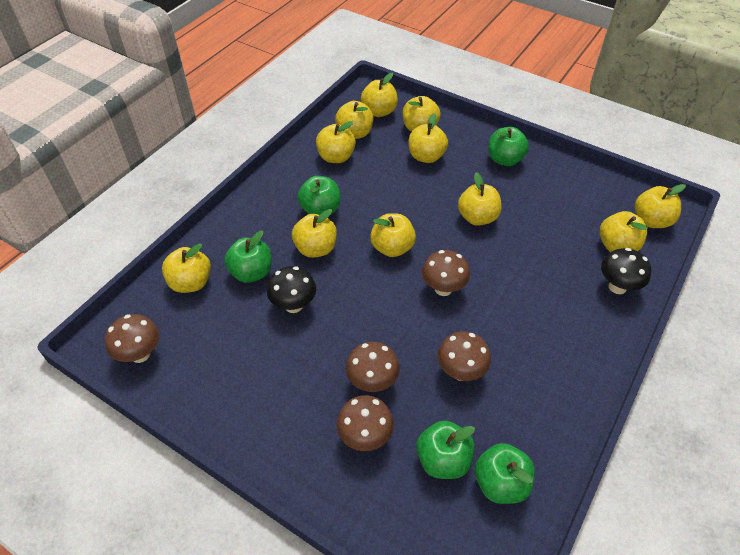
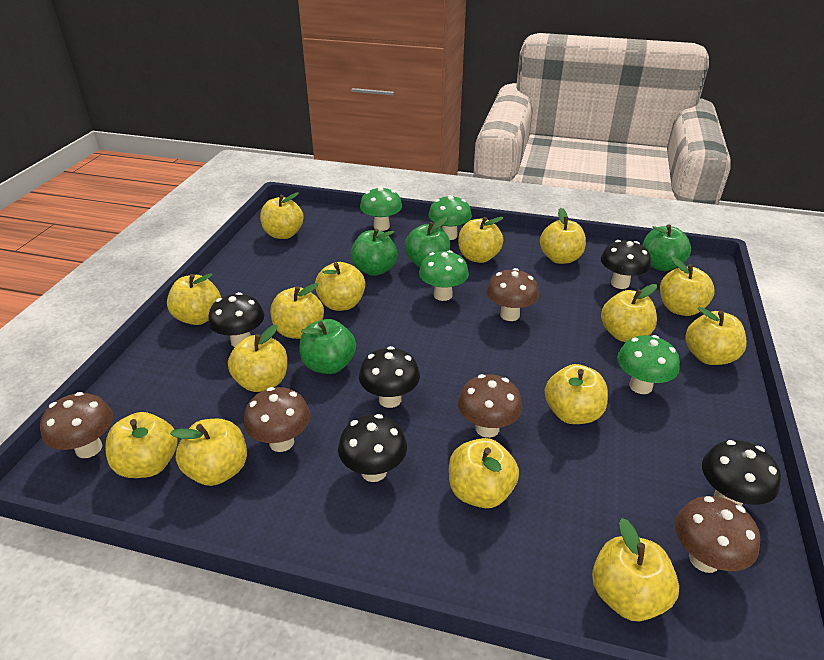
black mushroom: 2 -> 5
green apple: 5 -> 4
green mushroom: 0 -> 4
yellow apple: 11 -> 15

